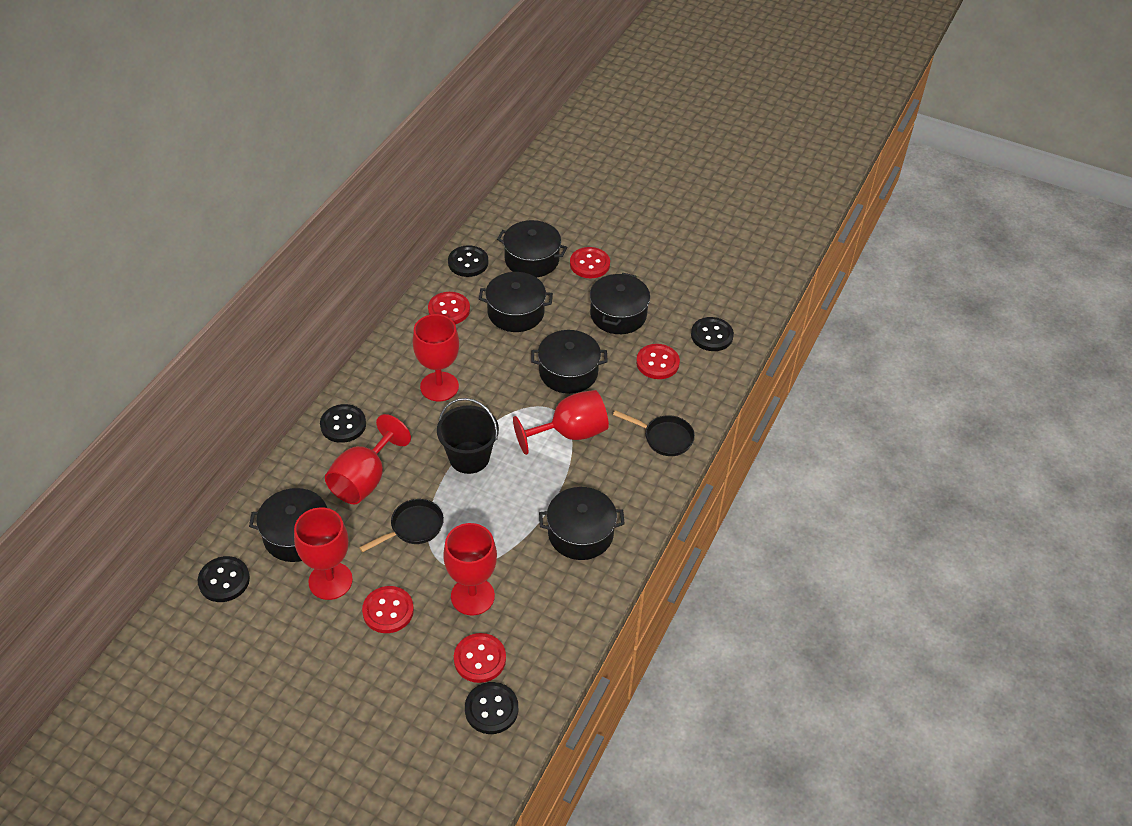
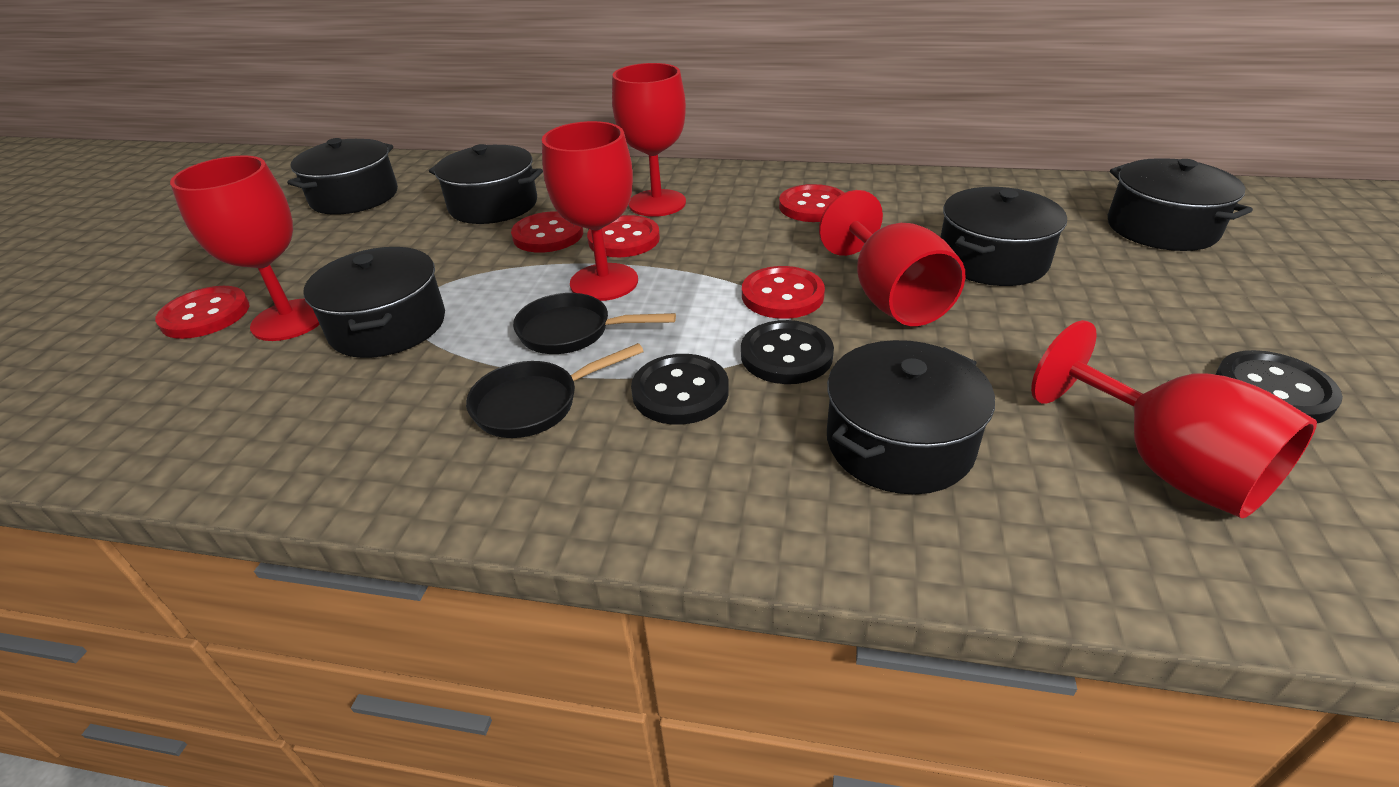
black bucket: 1 -> 0
black button: 5 -> 3

